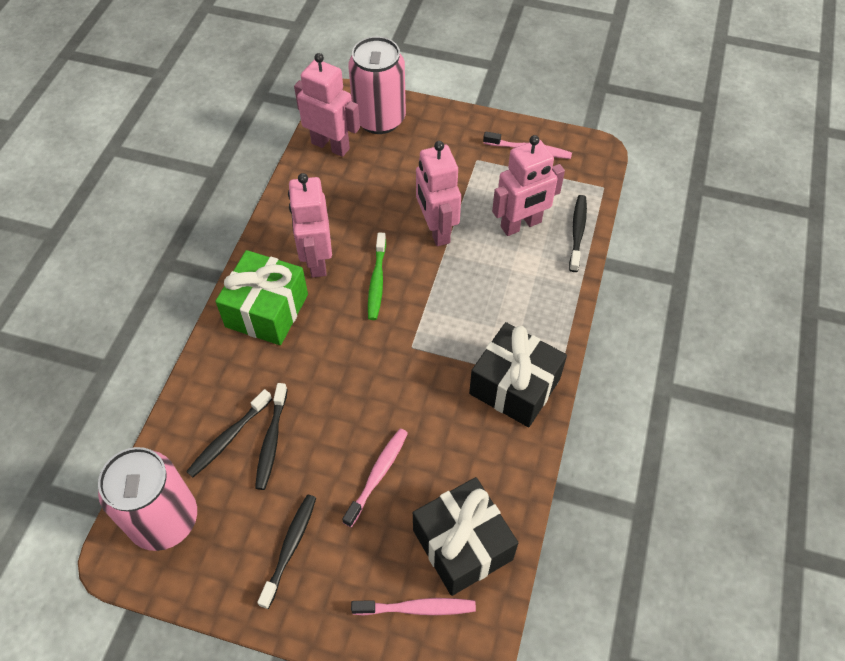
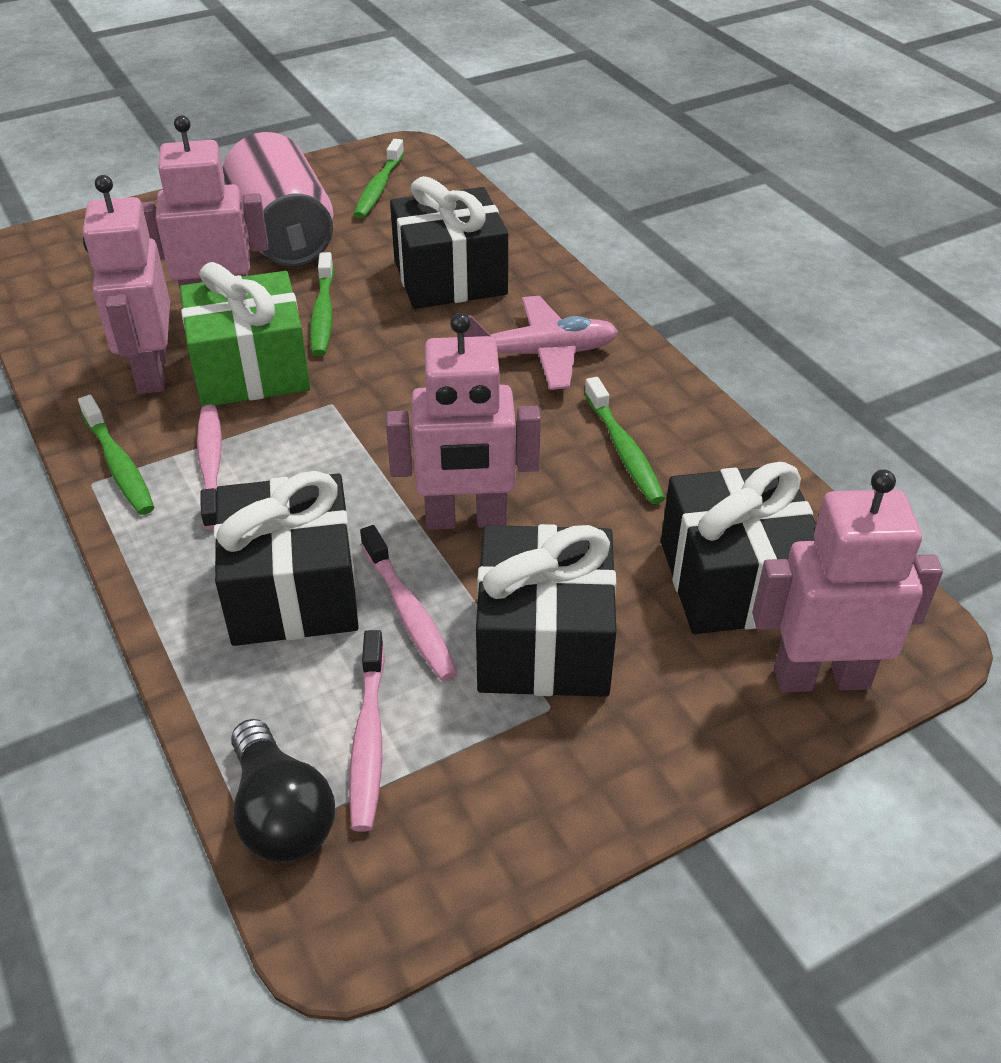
black gift: 2 -> 4
black light bulb: 0 -> 1
black toothbrush: 4 -> 0
green toothbrush: 1 -> 4
pink can: 2 -> 1
pink plane: 0 -> 1

